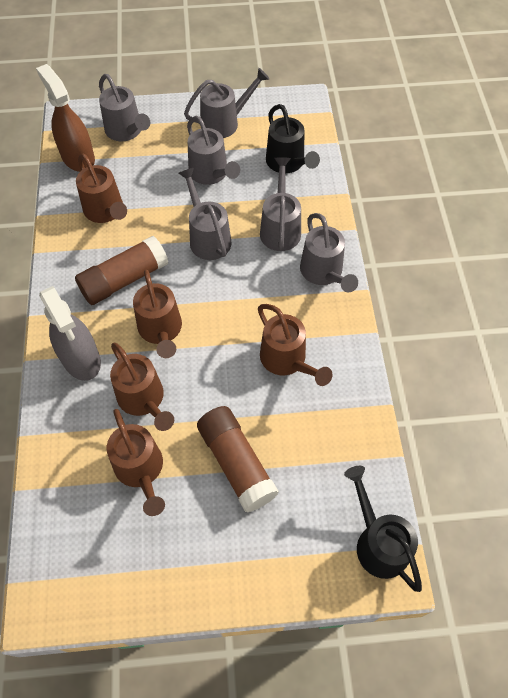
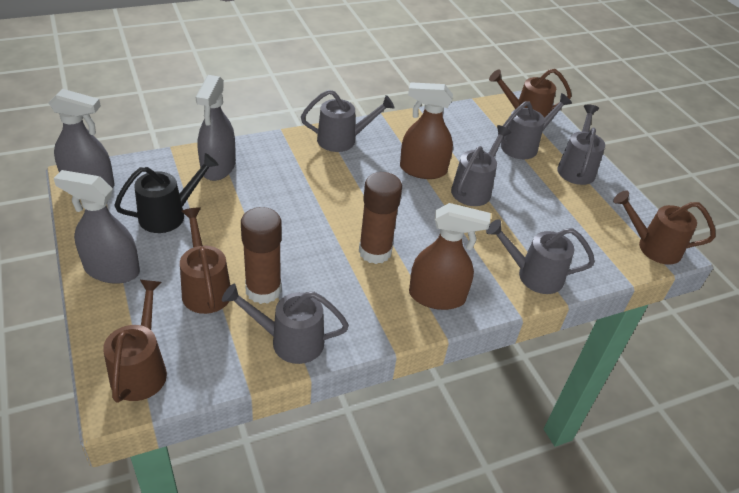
black watering can: 2 -> 1
brown spray bottle: 1 -> 2
brown watering can: 5 -> 4
grey spray bottle: 1 -> 3

